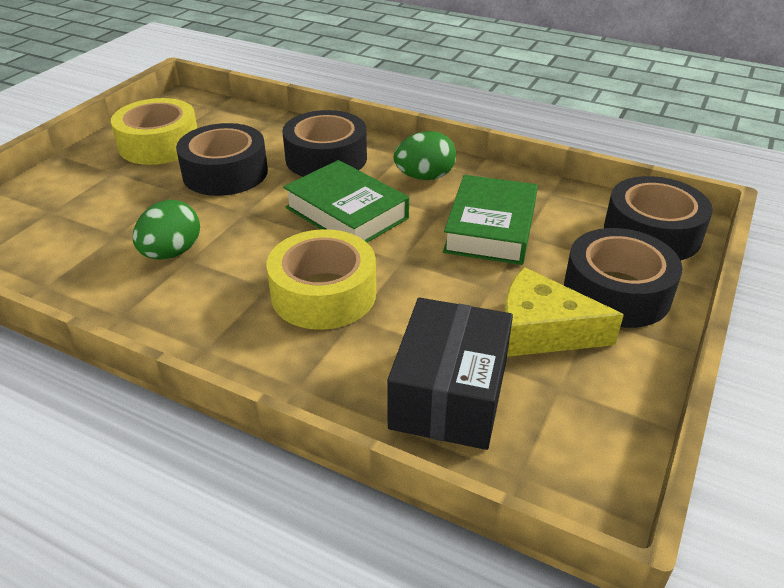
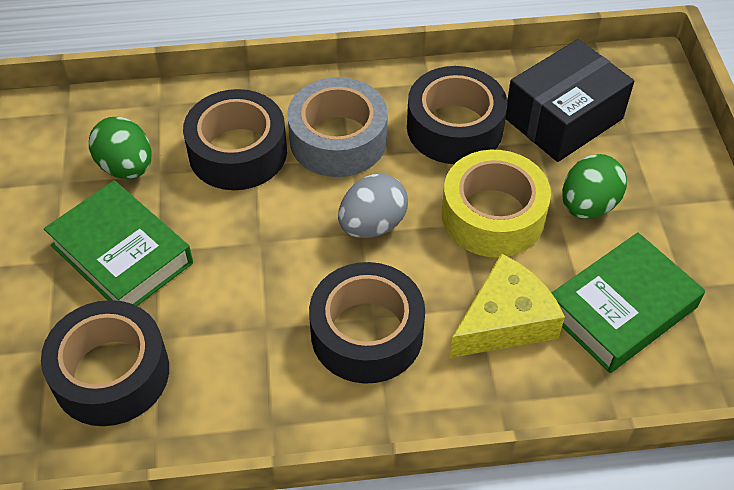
grey egg: 0 -> 1
grey tape: 0 -> 1
yellow tape: 2 -> 1

